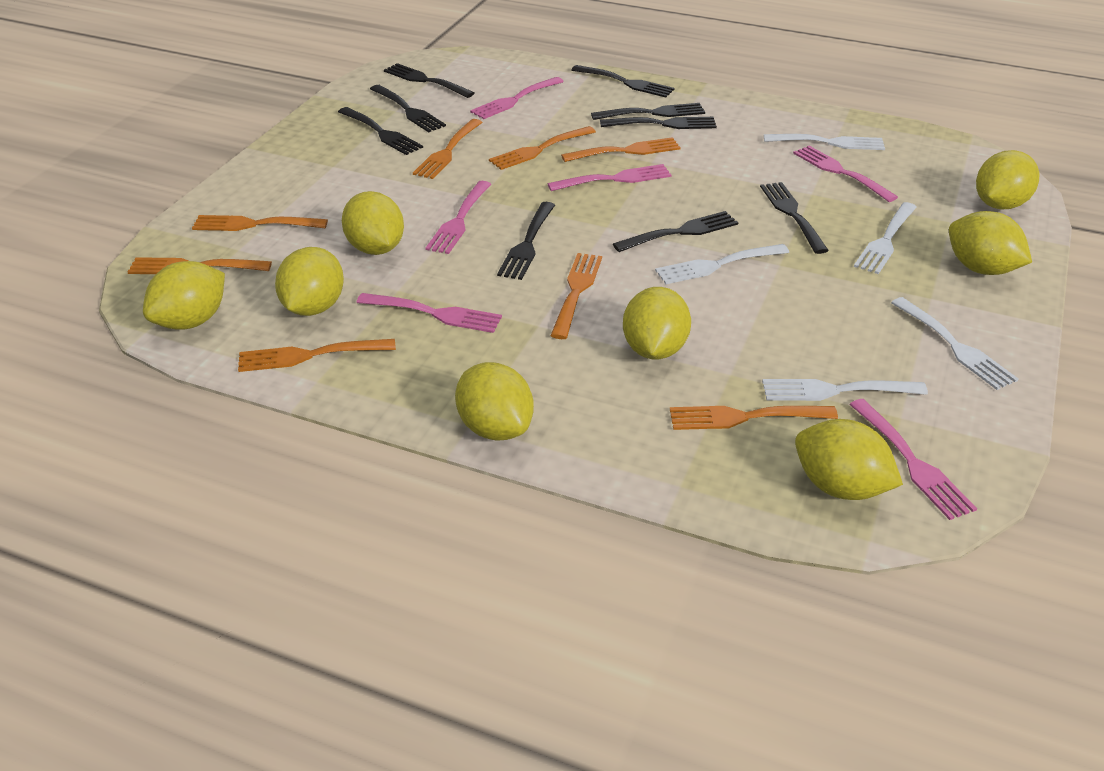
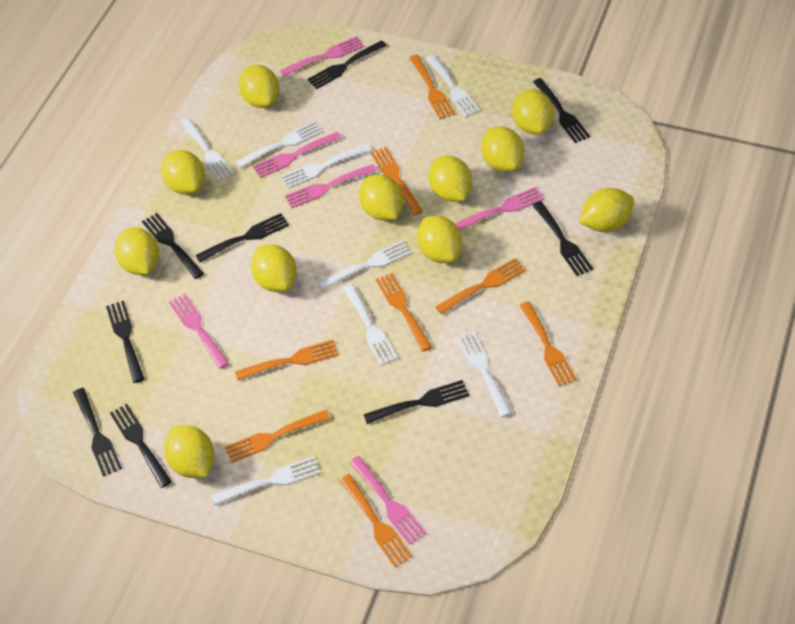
white fork: 5 -> 8
yellow lemon: 8 -> 11

